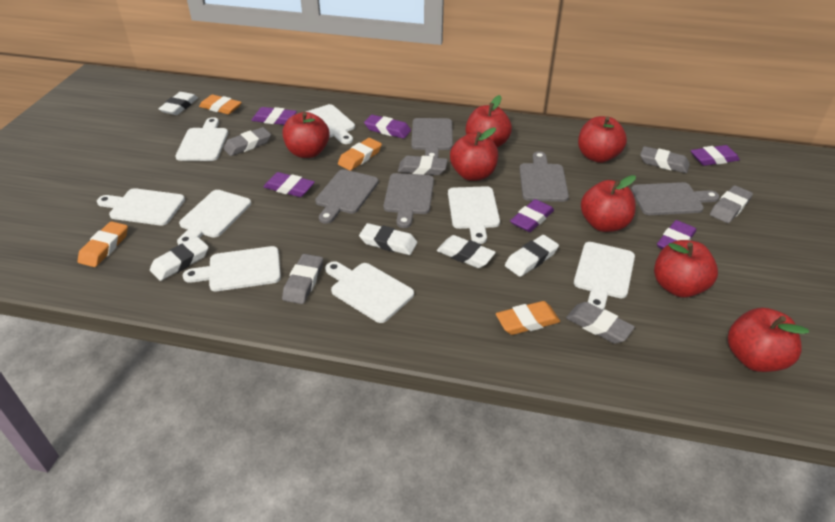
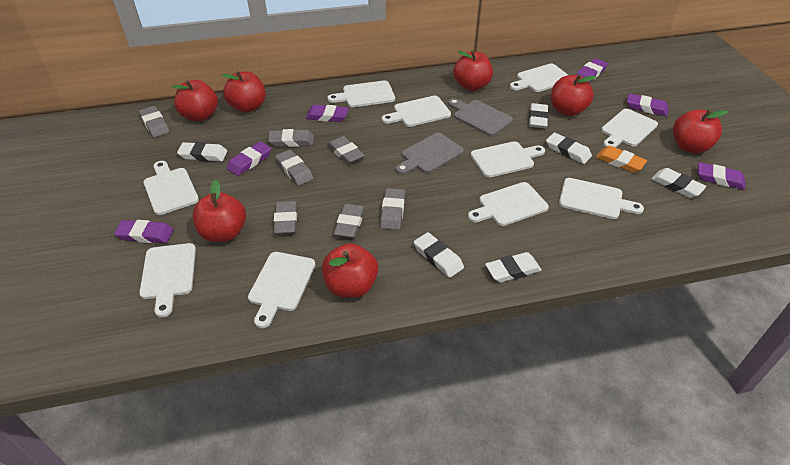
grey cutting board: 5 -> 2
grey eraser: 6 -> 7
orange eraser: 4 -> 1
white cutting board: 8 -> 10
white eraser: 5 -> 6

